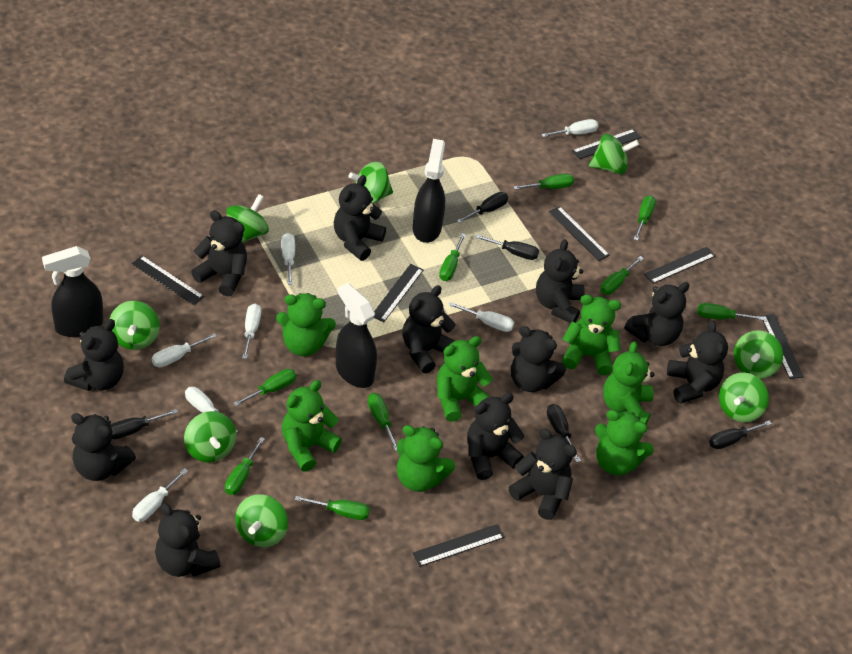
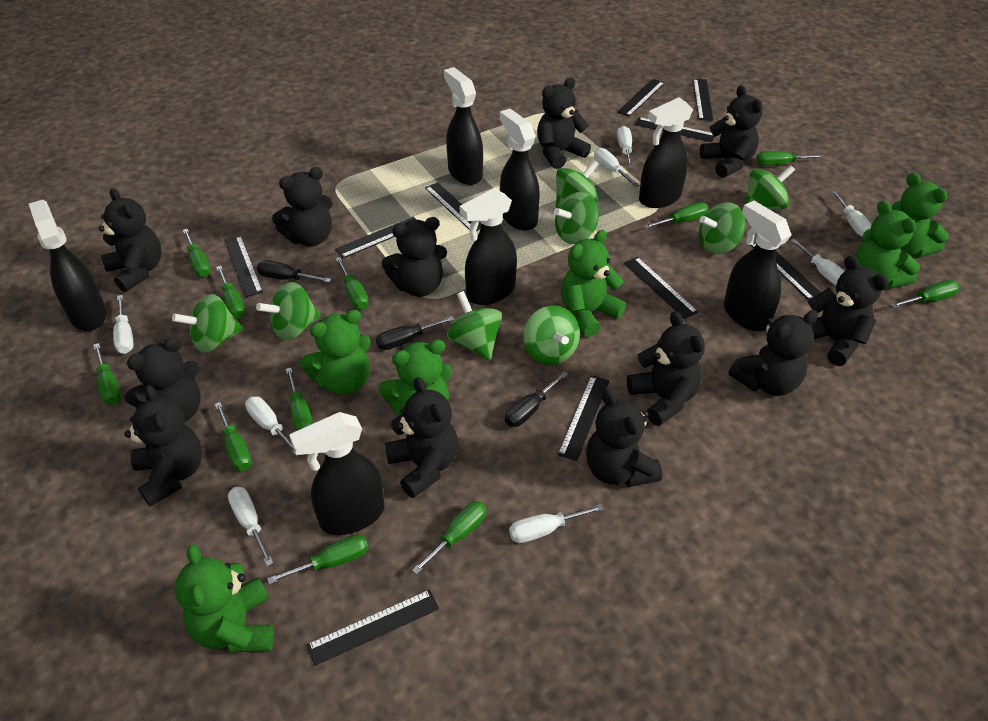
black ruler: 7 -> 10
black screwdriver: 5 -> 3
black spray bottle: 3 -> 7
green screwdriver: 9 -> 11
green teddy bear: 7 -> 6
white screwdriver: 7 -> 8

